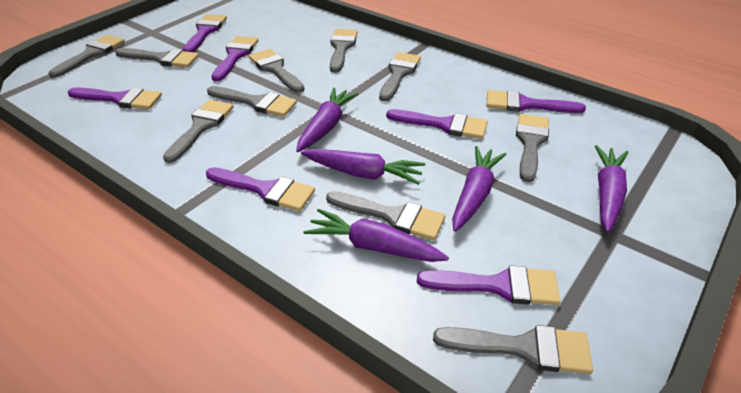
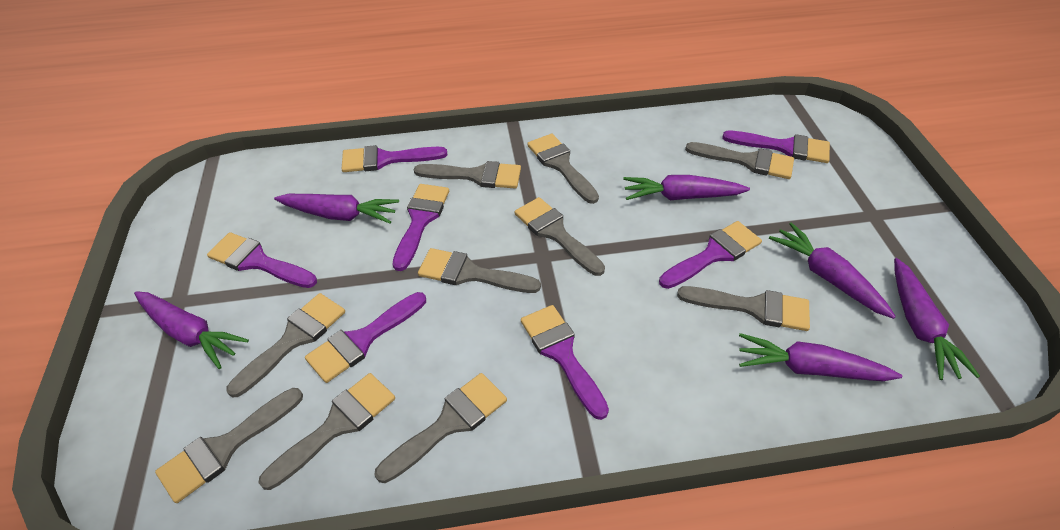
purple carrot: 5 -> 6

